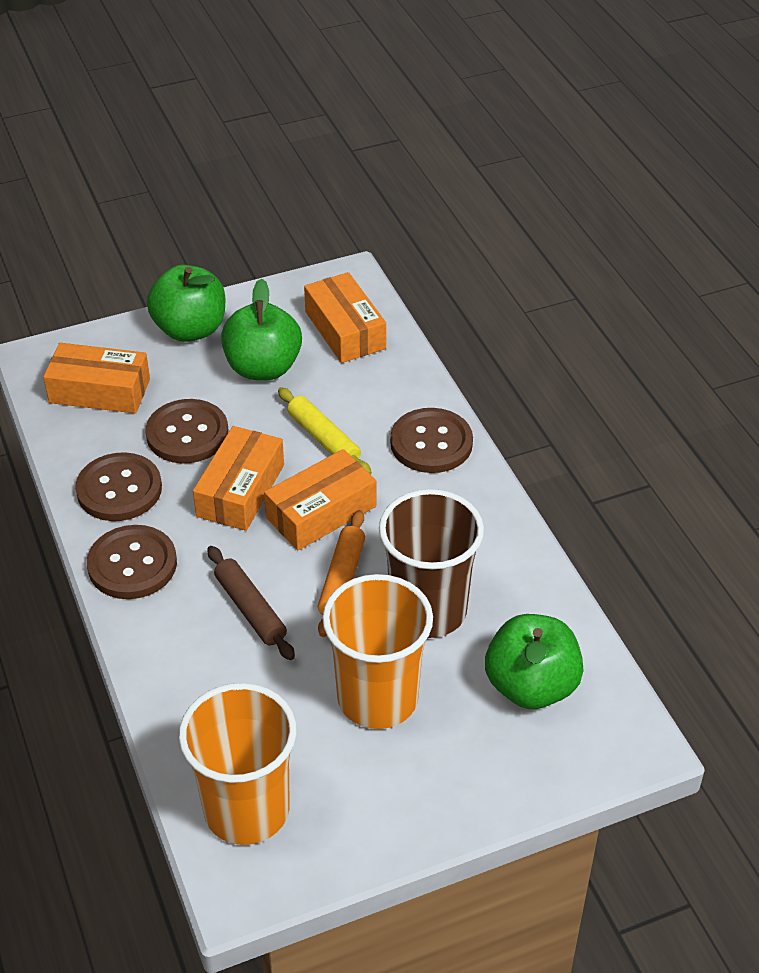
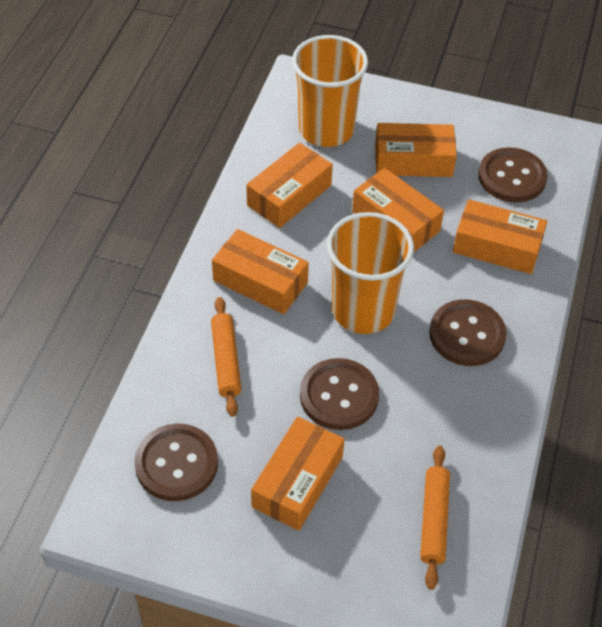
brown cup: 1 -> 0
brown rolling pin: 1 -> 0
green apple: 3 -> 0
orange box: 4 -> 6
orange rolling pin: 1 -> 2
yellow rolling pin: 1 -> 0

